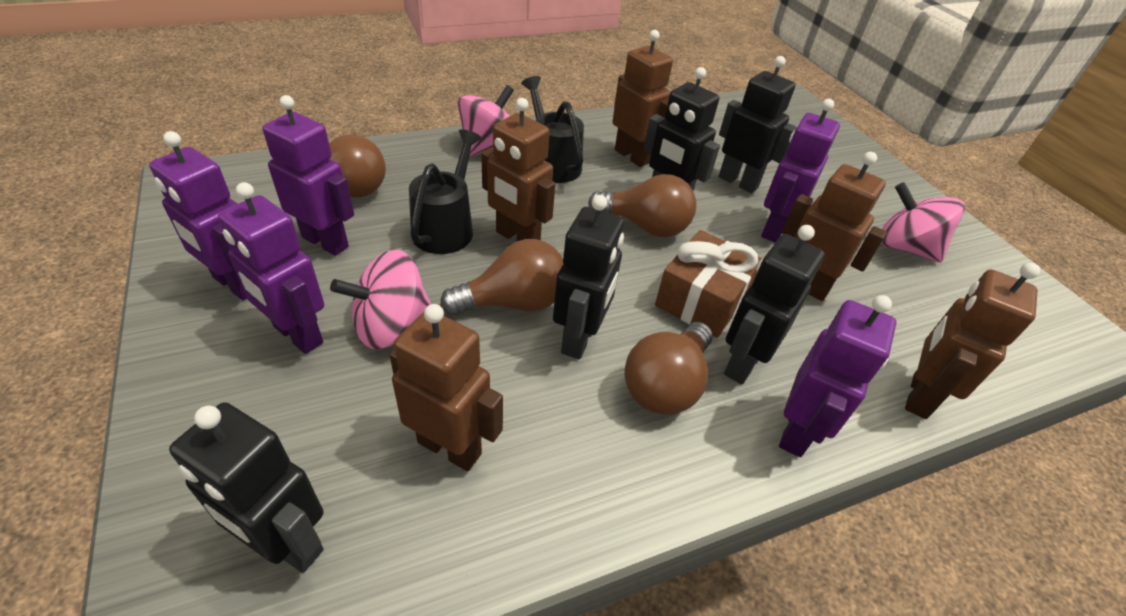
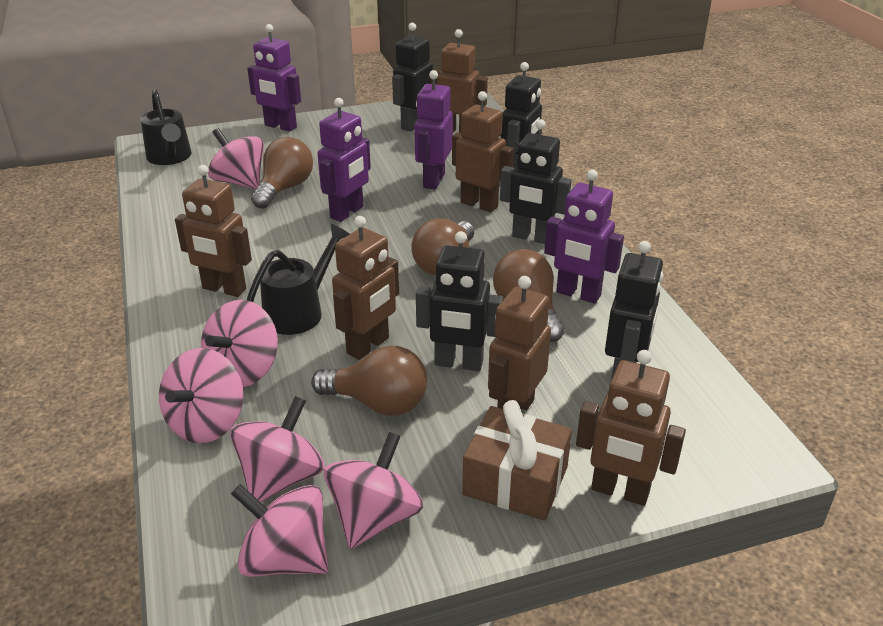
brown robot: 5 -> 6
pink spinning top: 3 -> 6
purple robot: 5 -> 4

